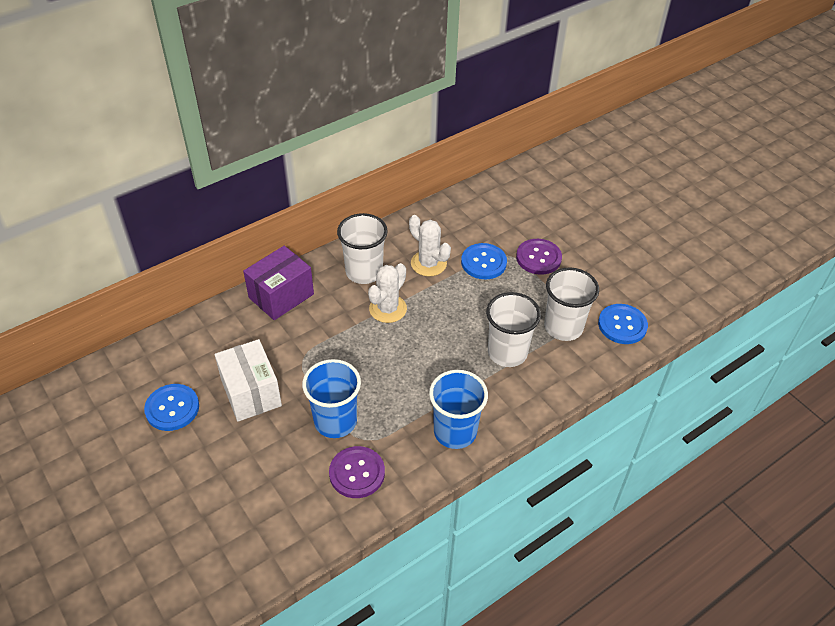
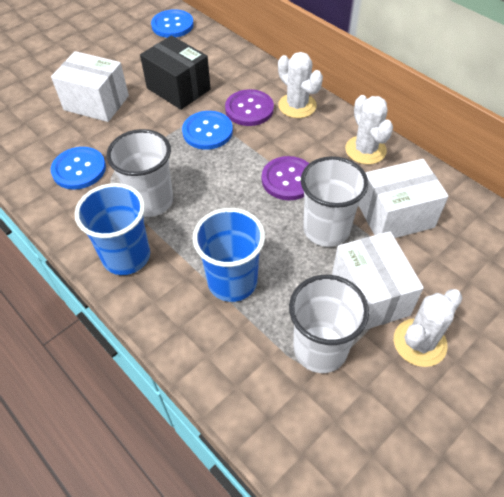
black box: 0 -> 1
purple box: 1 -> 0
white box: 1 -> 3
white cactus: 2 -> 3

